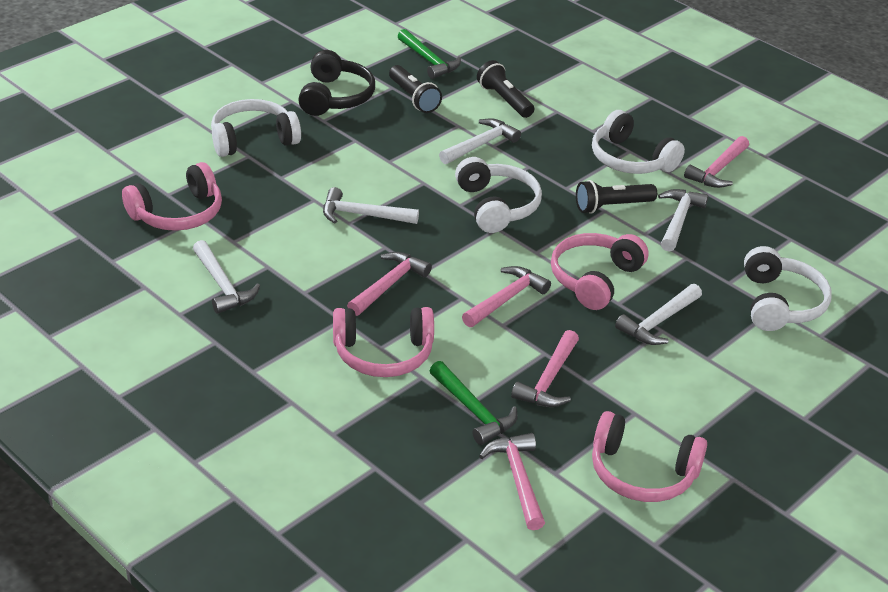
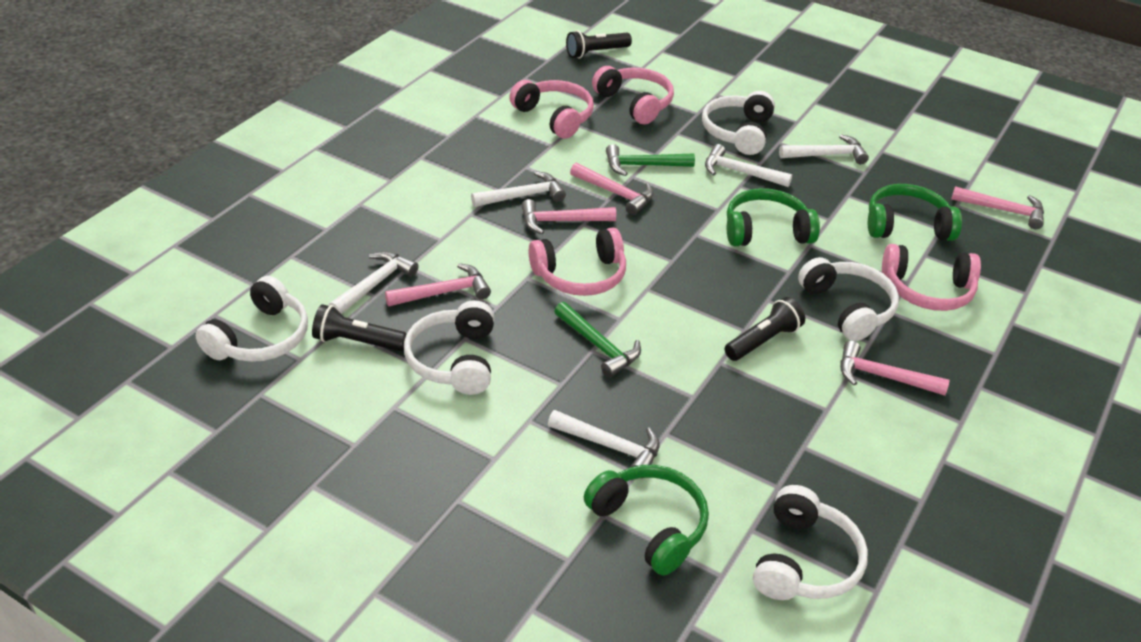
black headphones: 1 -> 0
green headphones: 0 -> 3
white headphones: 4 -> 5

